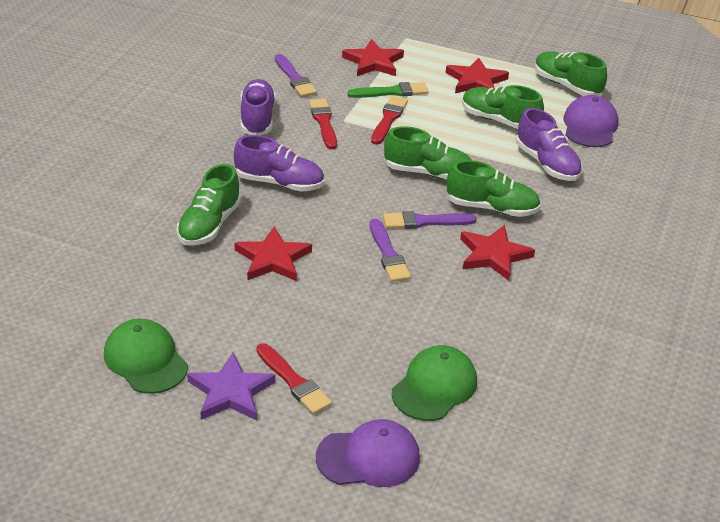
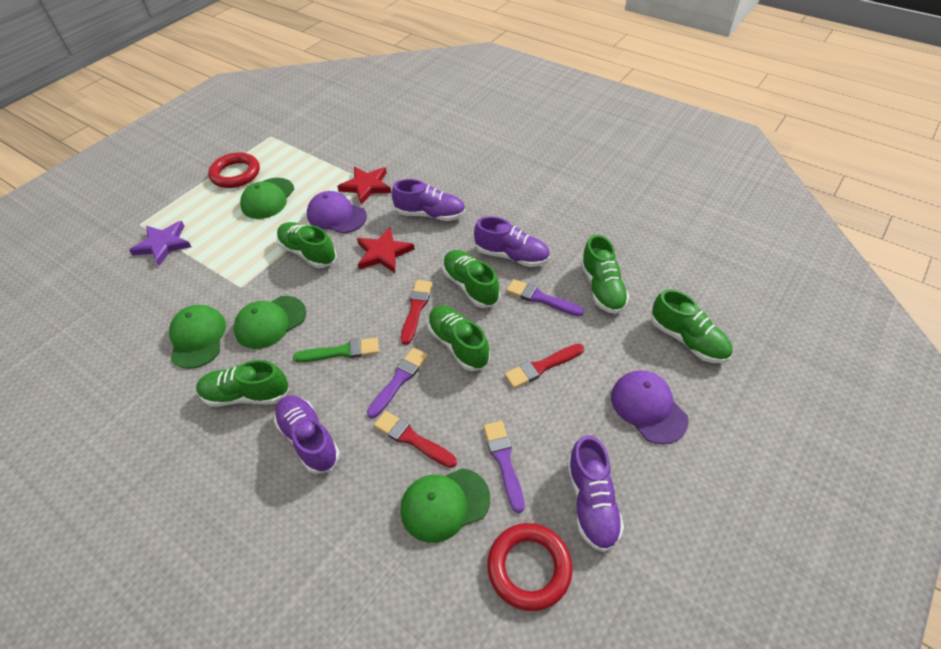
green cap: 2 -> 4
green shoe: 5 -> 6
purple shoe: 3 -> 4
red ring: 0 -> 2
red star: 4 -> 2

